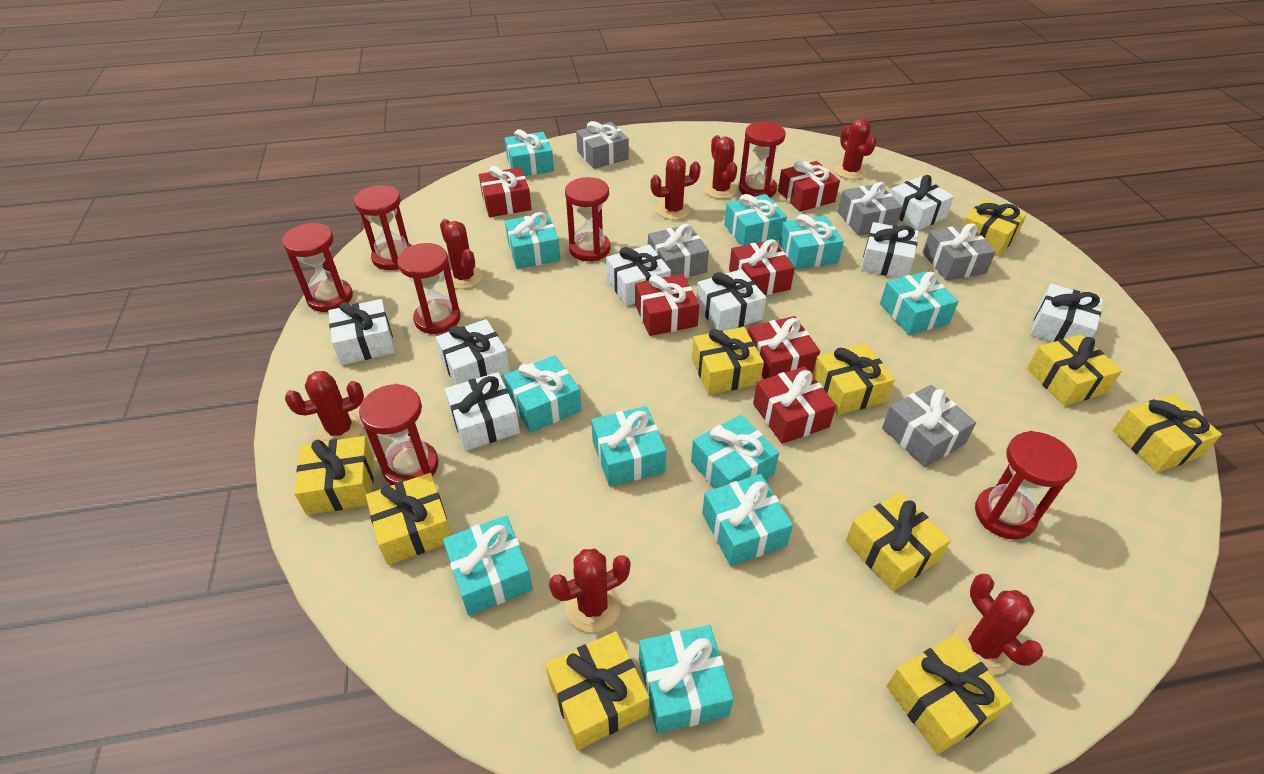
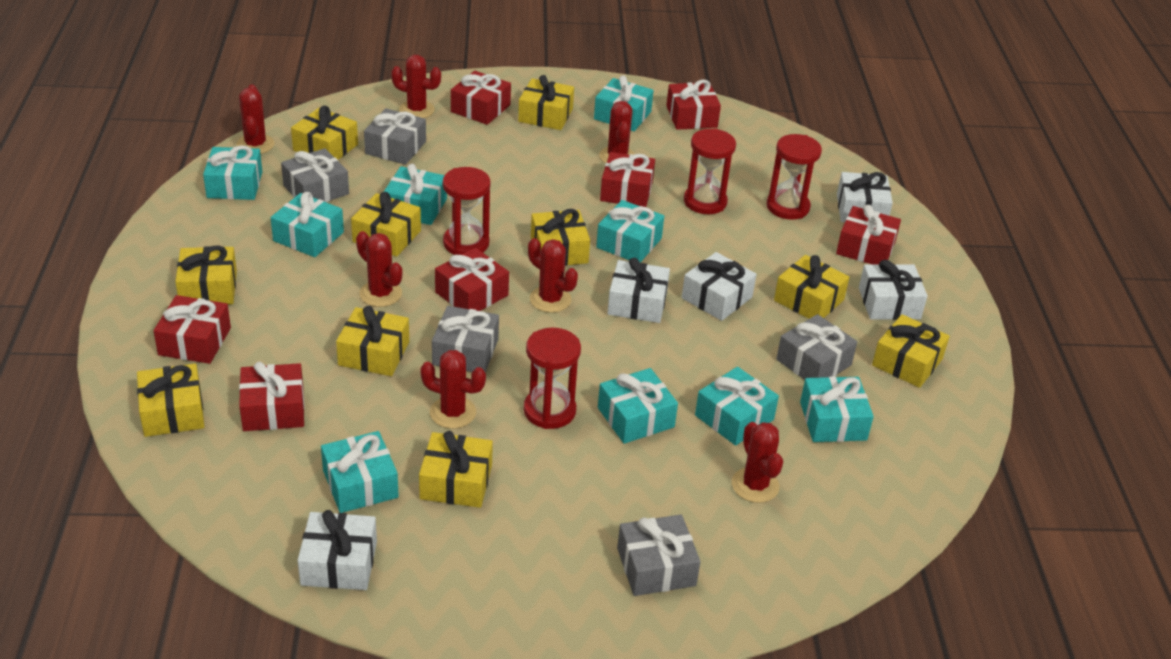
red gift: 6 -> 7
red hourglass: 7 -> 4
turquoise gift: 11 -> 9
white gift: 8 -> 5

